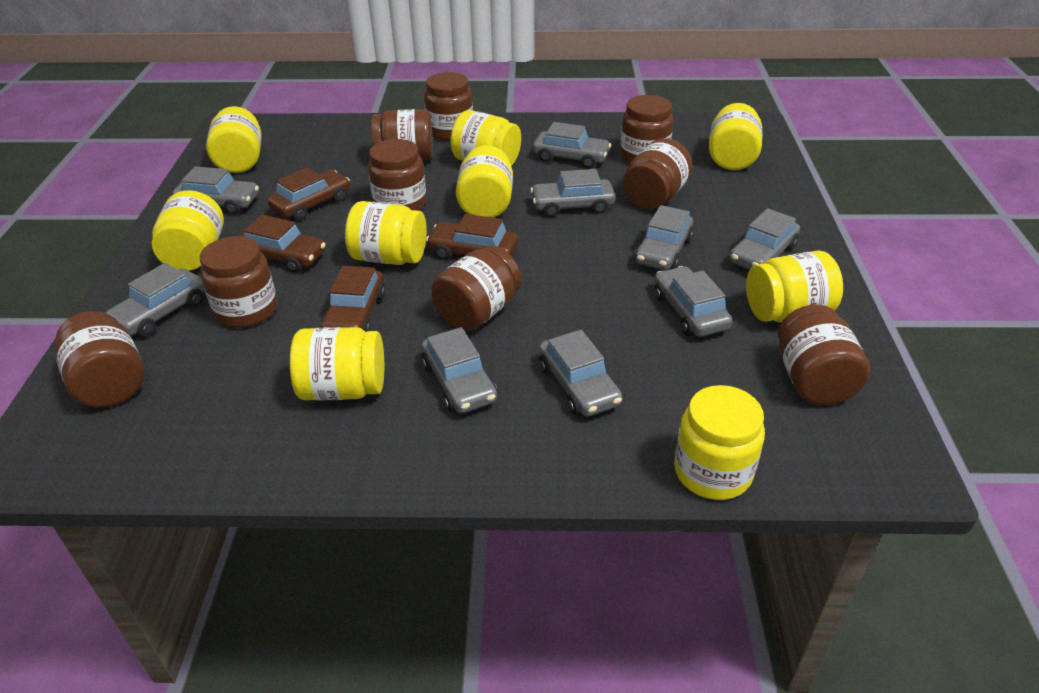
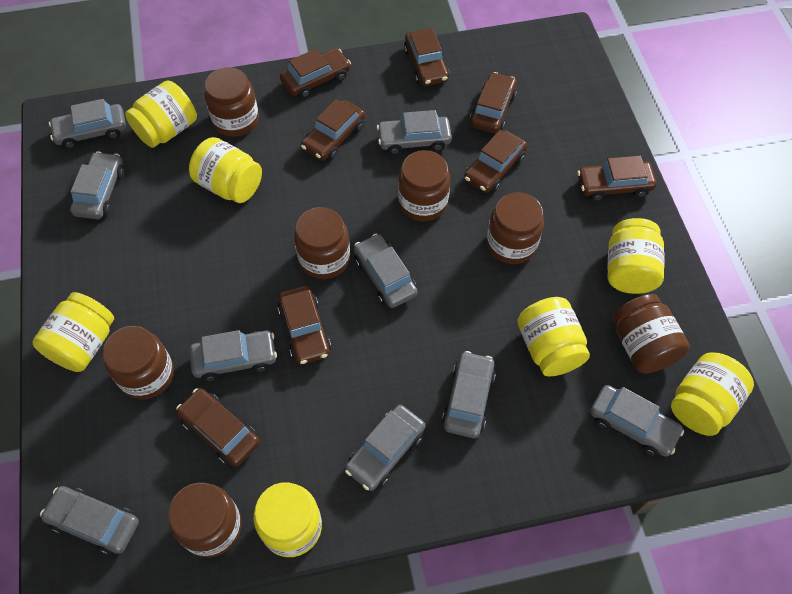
brown car: 4 -> 8
brown jar: 9 -> 7
yellow jar: 9 -> 7

